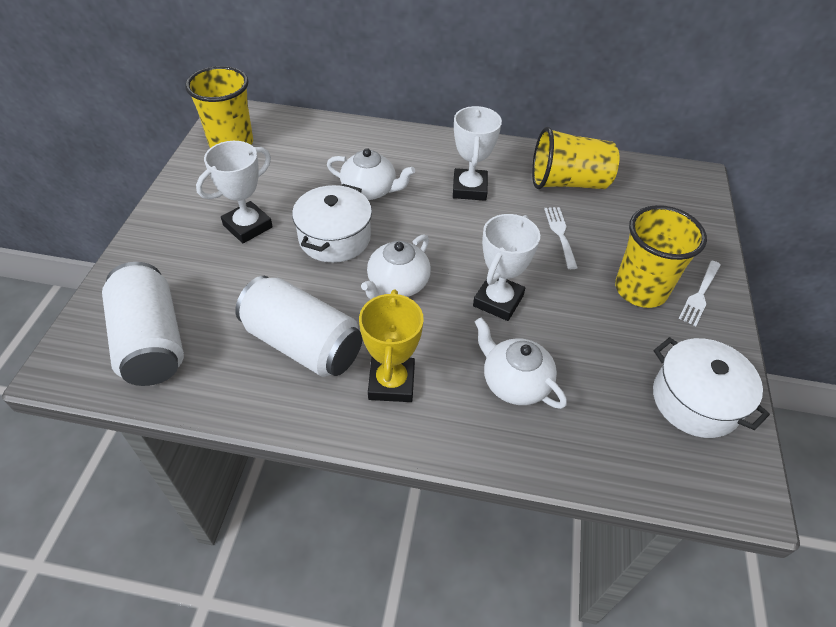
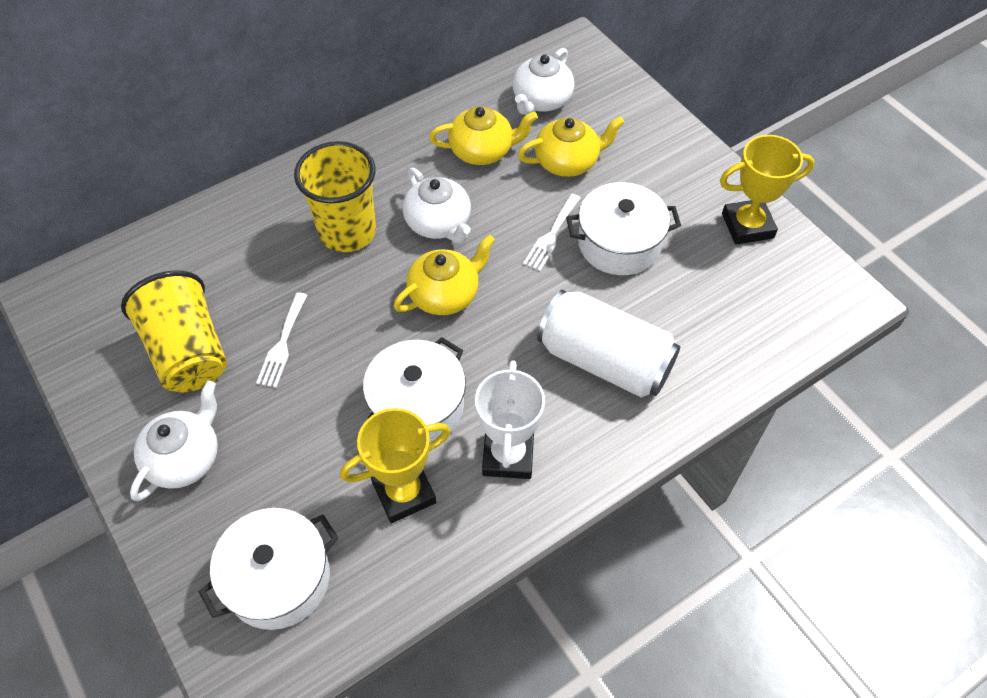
white can: 2 -> 1
white pot: 2 -> 3
white trophy: 3 -> 1
yellow cup: 3 -> 2
yellow teapot: 0 -> 3
yellow trophy: 1 -> 2

